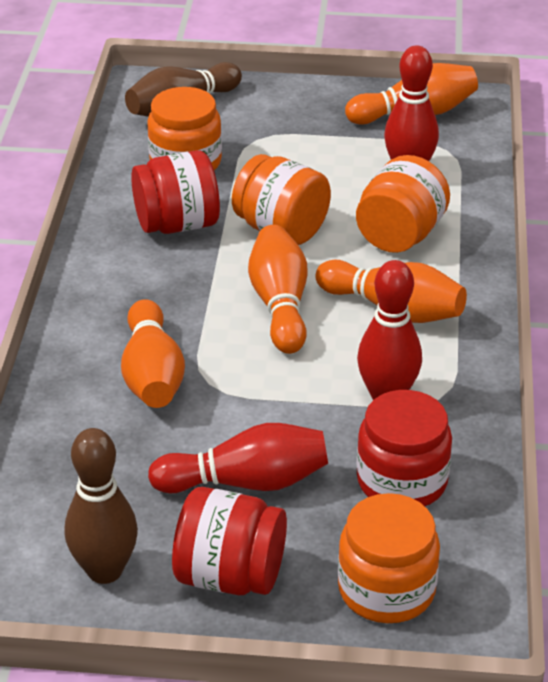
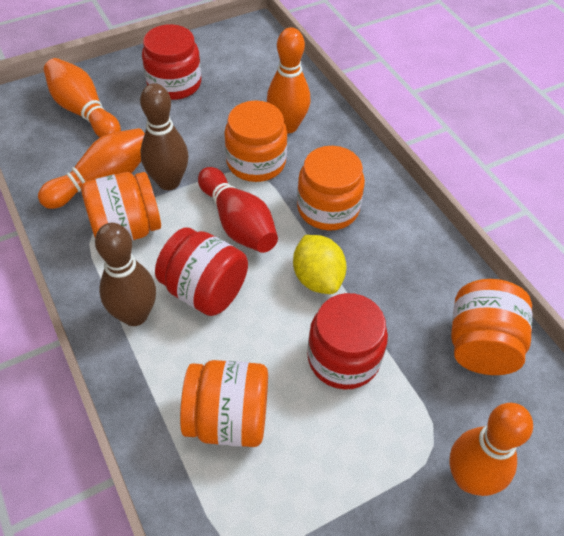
orange jar: 4 -> 5
red bowling pin: 3 -> 1
yellow lemon: 0 -> 1

